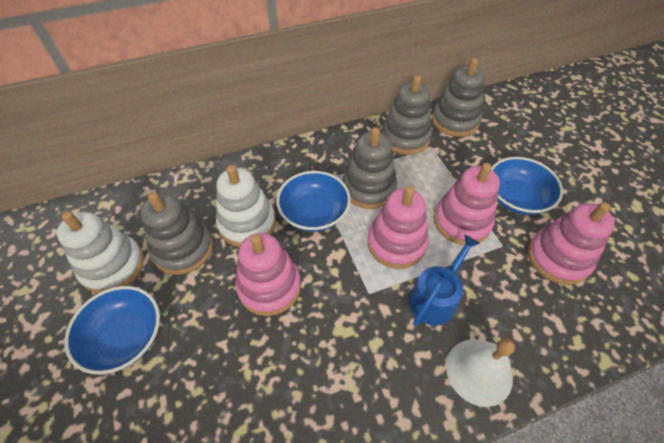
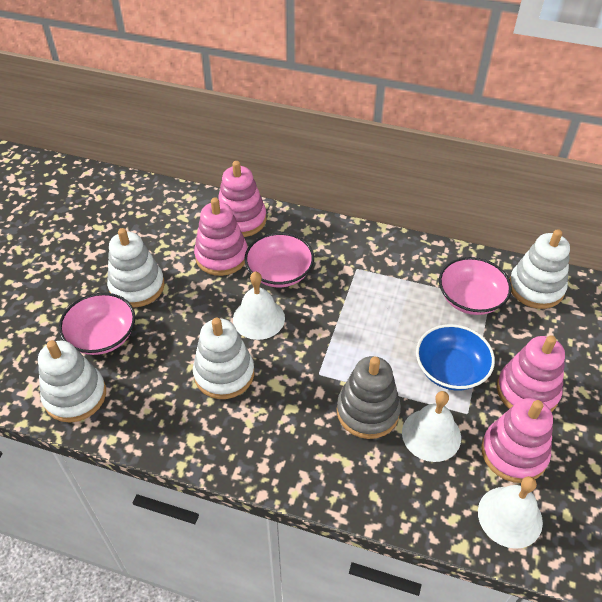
blue bowl: 3 -> 1
blue watering can: 1 -> 0
grey stacking toy: 4 -> 1
pink bowl: 0 -> 3
white bell: 1 -> 3
white stacking toy: 2 -> 4

